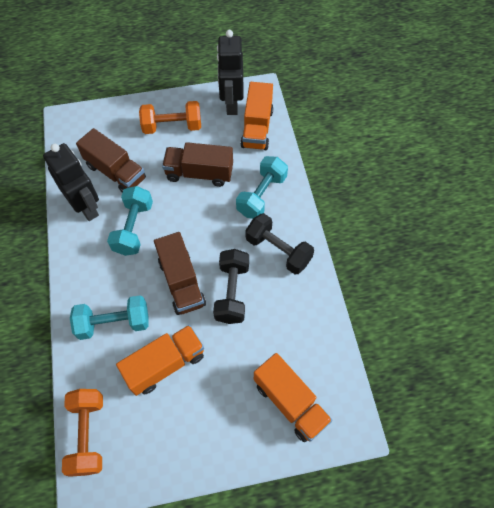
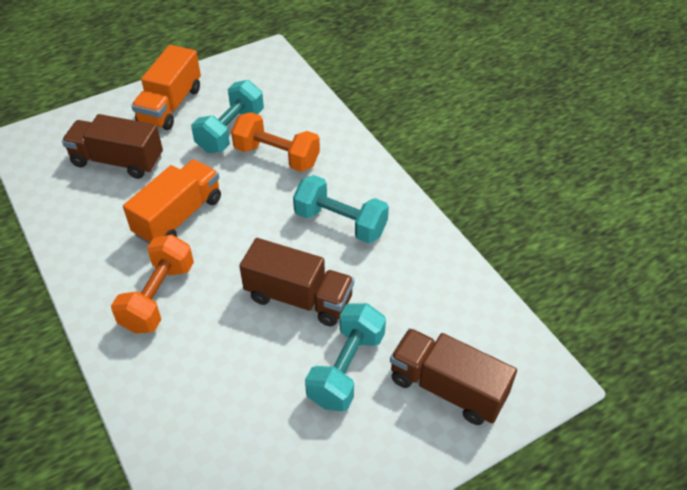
black dumbbell: 2 -> 0
black robot: 2 -> 0
orange truck: 3 -> 2

